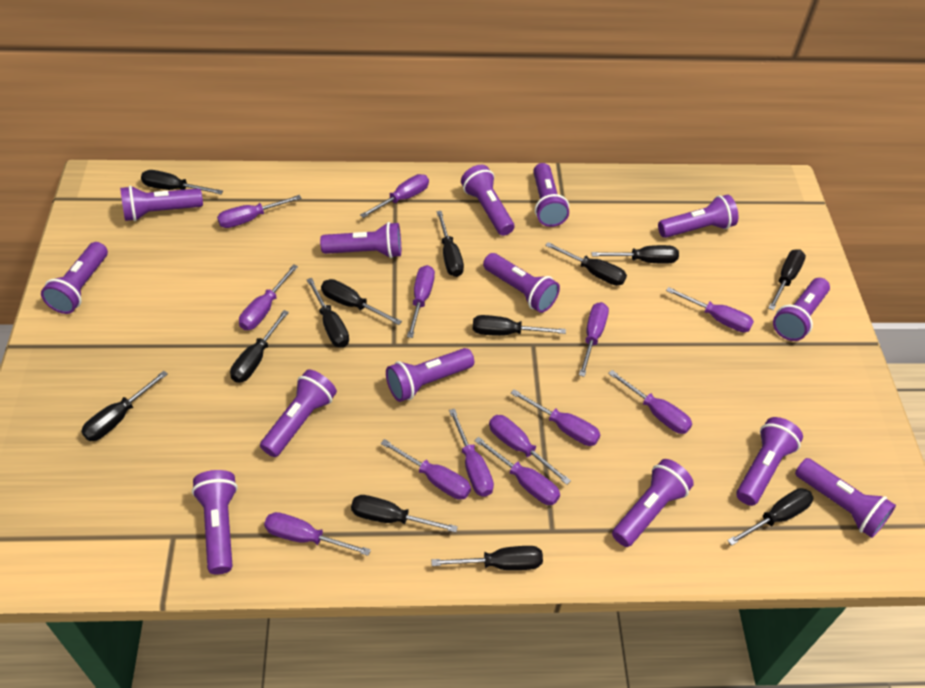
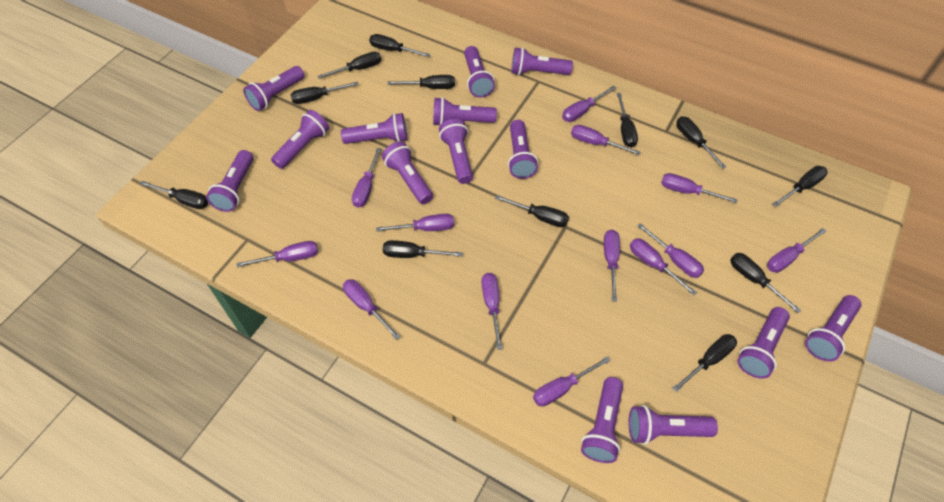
black screwdriver: 13 -> 12

